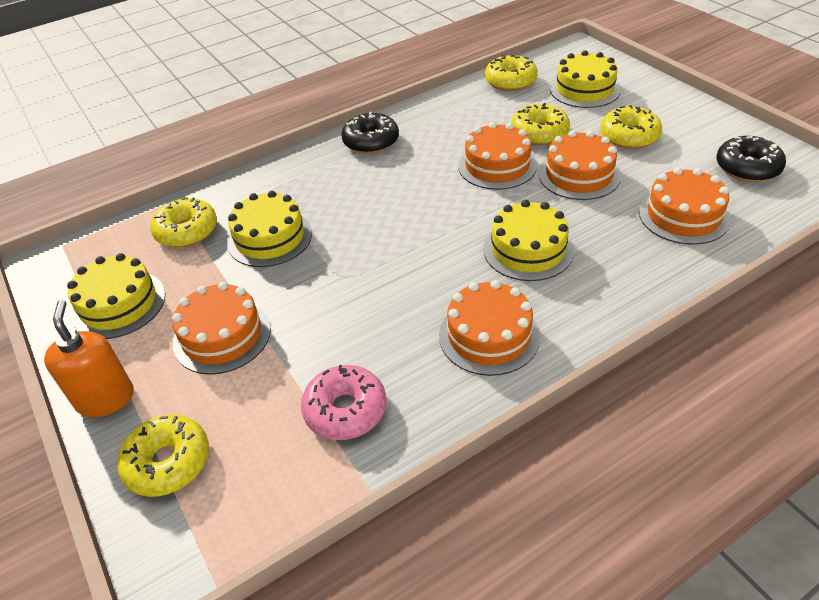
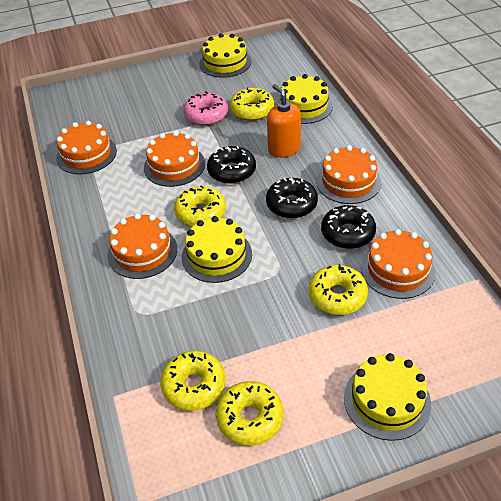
black donut: 2 -> 3

